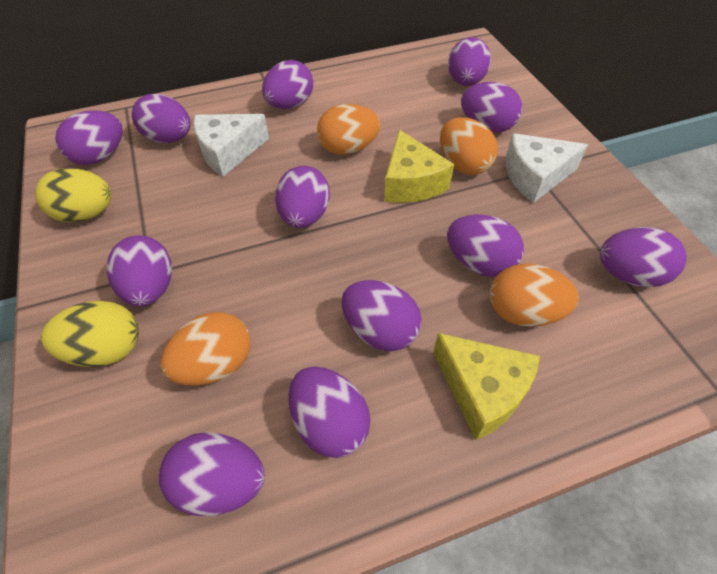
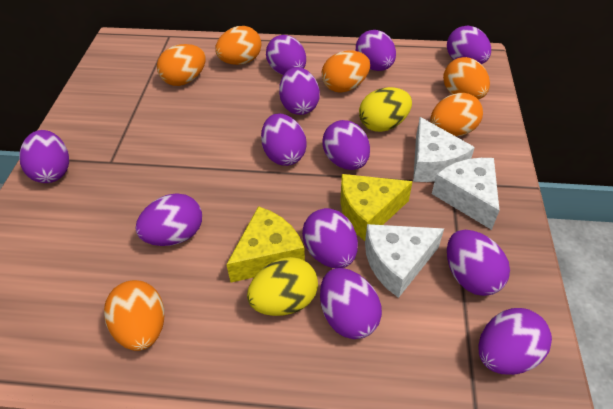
orange egg: 4 -> 6
white cheese: 2 -> 3

